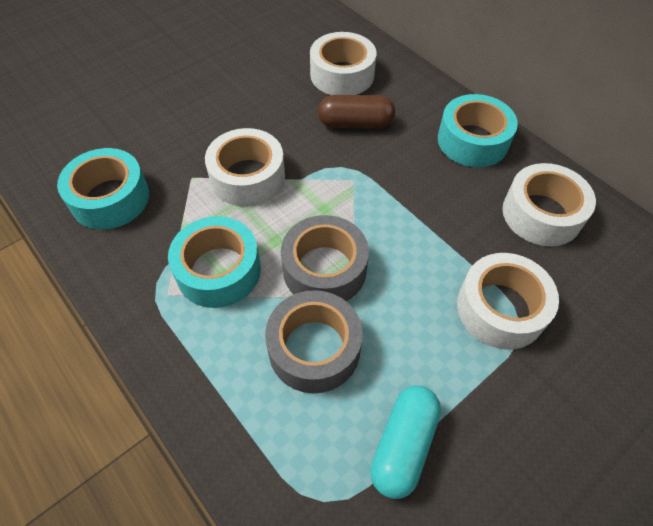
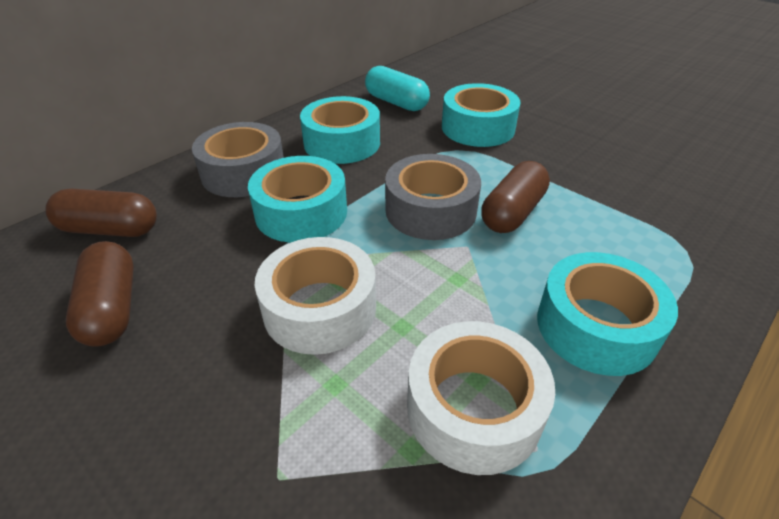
brown capsule: 1 -> 3
turquoise tape: 3 -> 4
white tape: 4 -> 2

